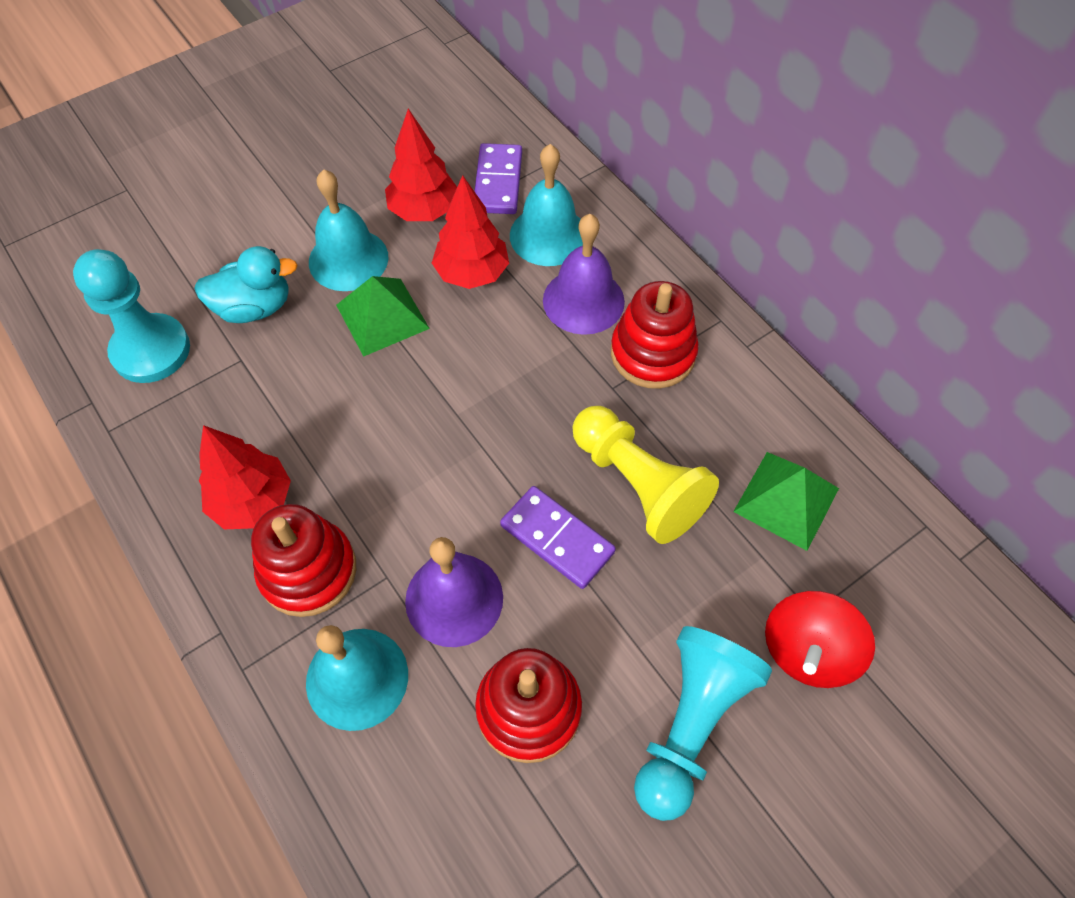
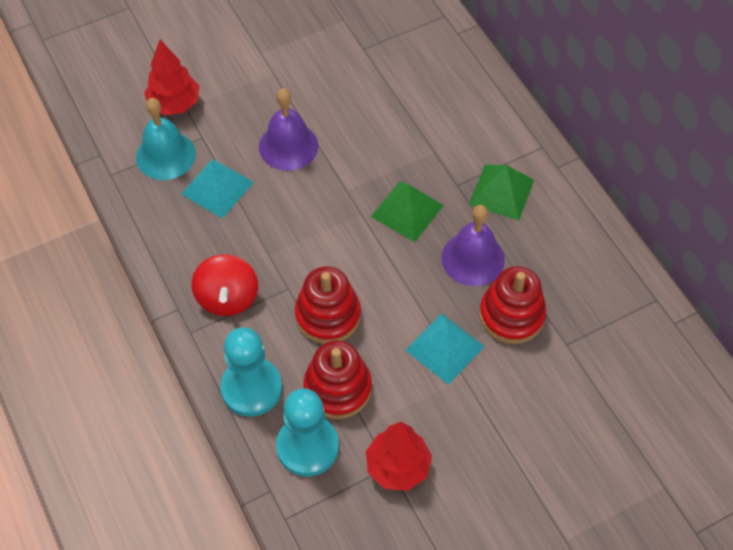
purple domino: 2 -> 0
red tree: 3 -> 2
turquoise bell: 3 -> 1
turquoise duck: 1 -> 0
turquoise pyramid: 0 -> 2
yellow pawn: 1 -> 0

